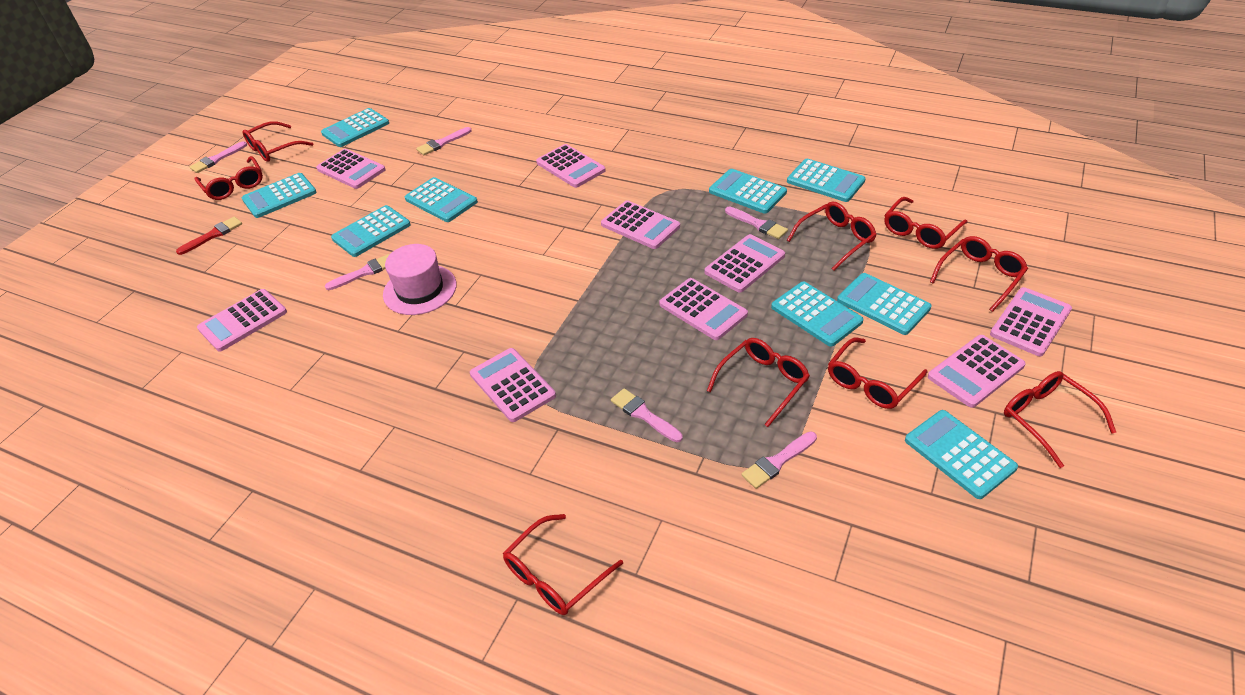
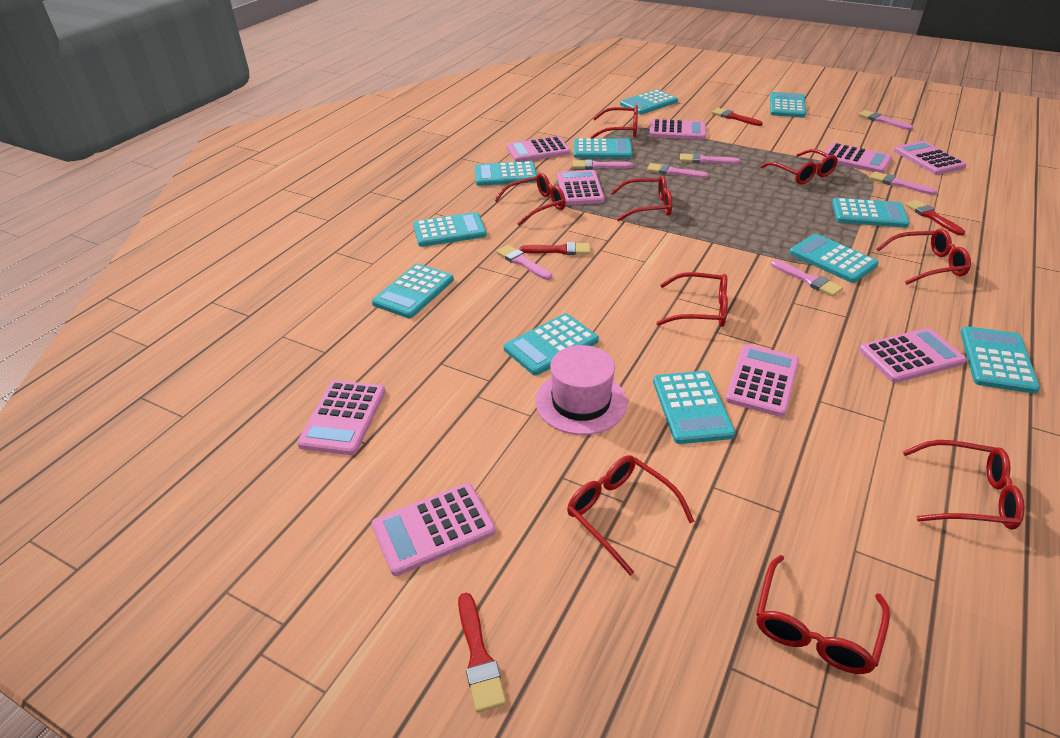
pink brush: 6 -> 7
red brush: 1 -> 4
turquoise calculator: 9 -> 11

